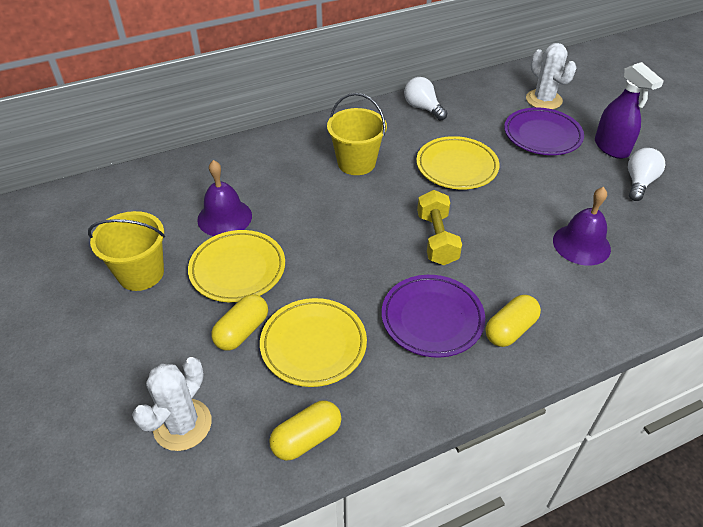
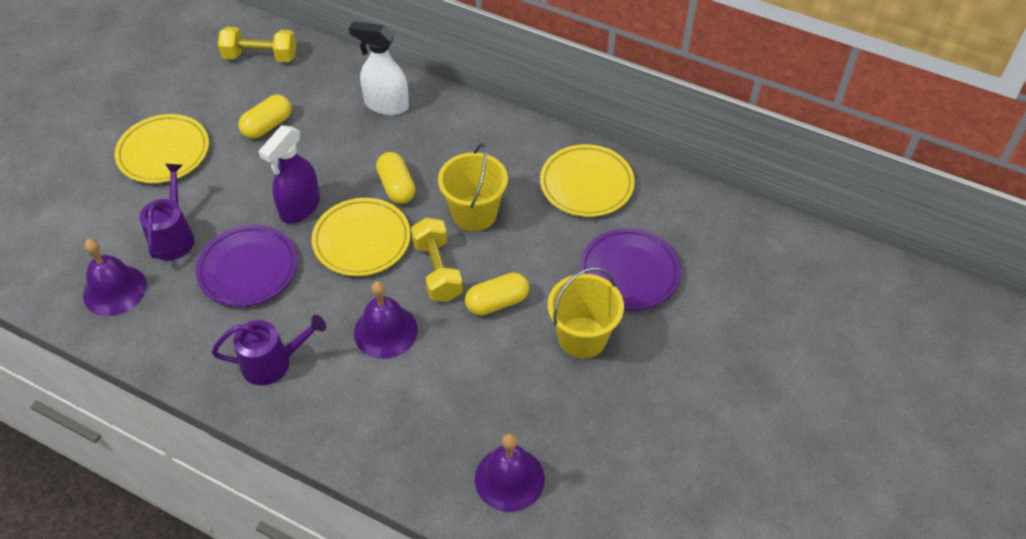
purple bell: 2 -> 3
purple watering can: 0 -> 2
white cactus: 2 -> 0
white light bulb: 2 -> 0
white spray bottle: 0 -> 1
yellow dumbbell: 1 -> 2

